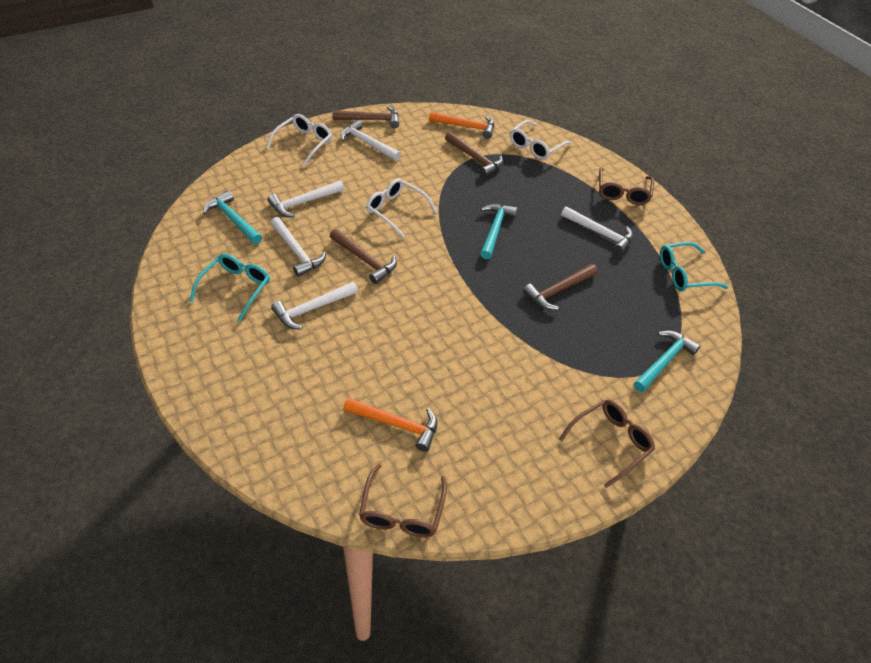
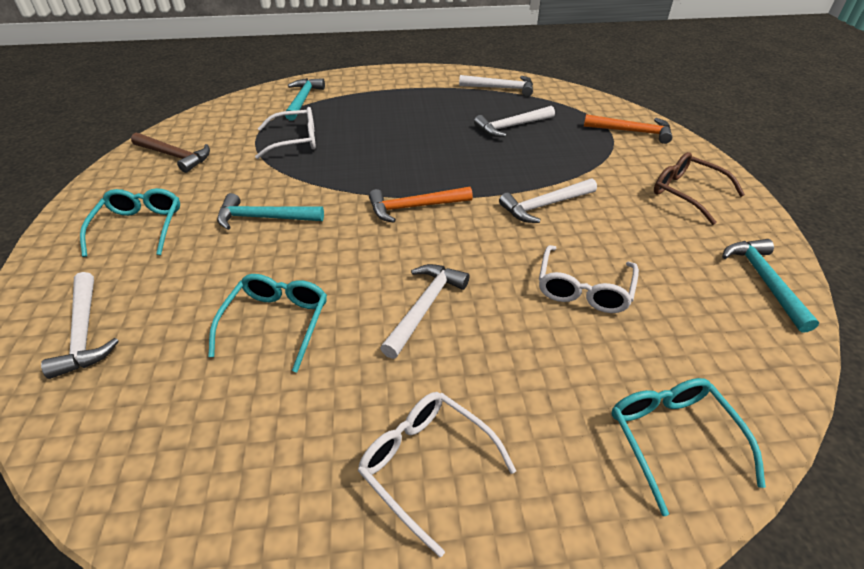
brown glasses: 3 -> 1
brown hammer: 4 -> 1
turquoise glasses: 2 -> 3

